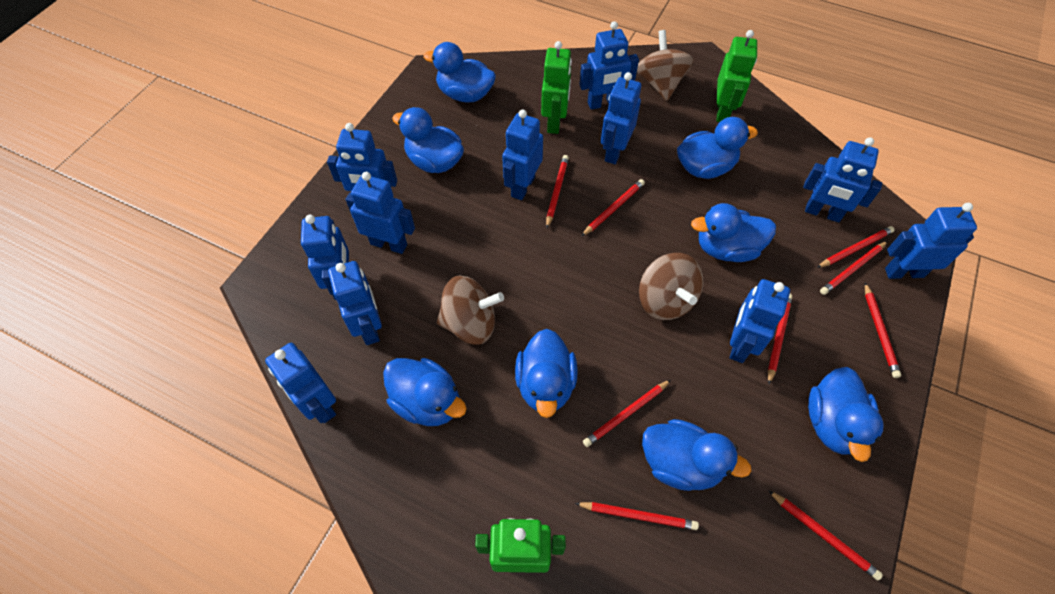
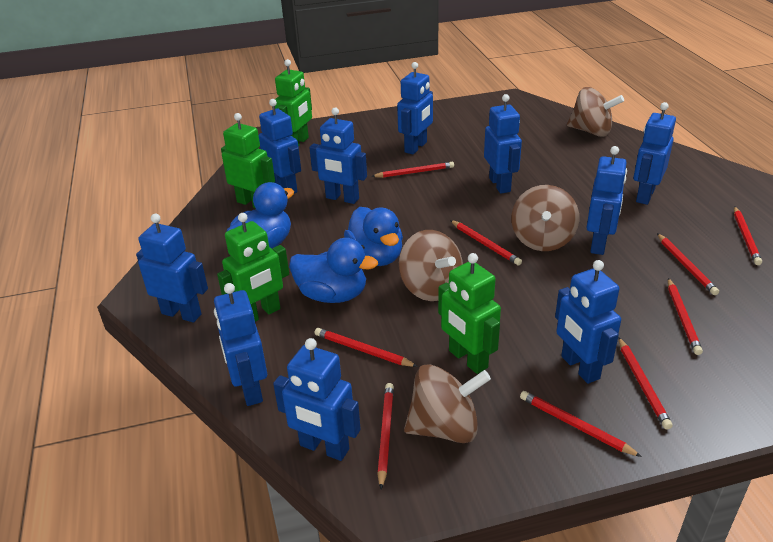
blue duck: 8 -> 3
blue robot: 11 -> 10
brown spinning top: 3 -> 4
green robot: 3 -> 4

